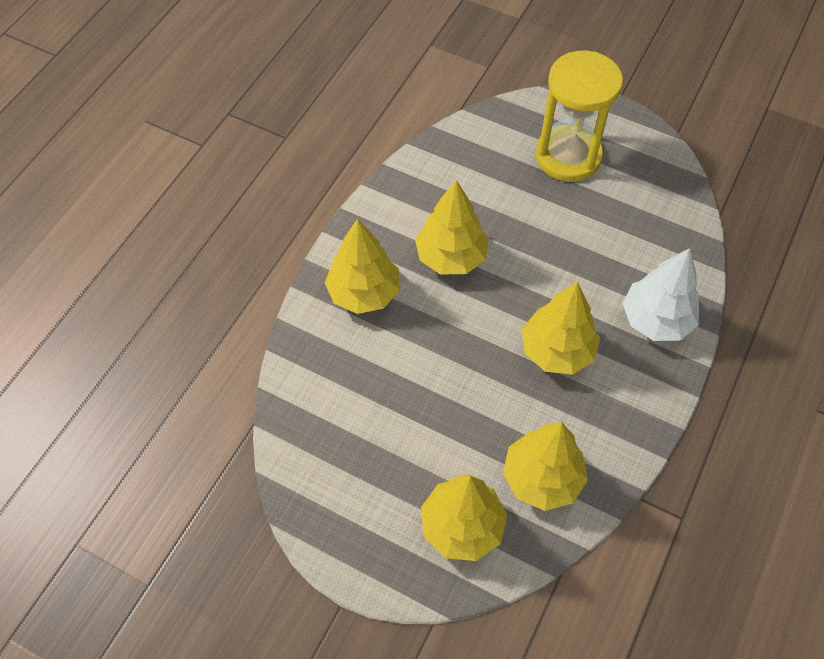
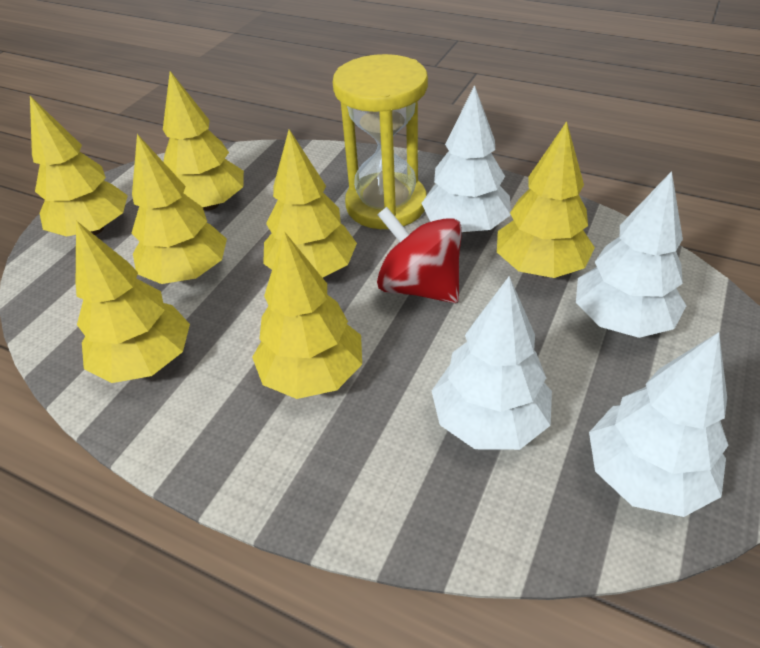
red spinning top: 0 -> 1
white tree: 1 -> 4
yellow tree: 5 -> 7

